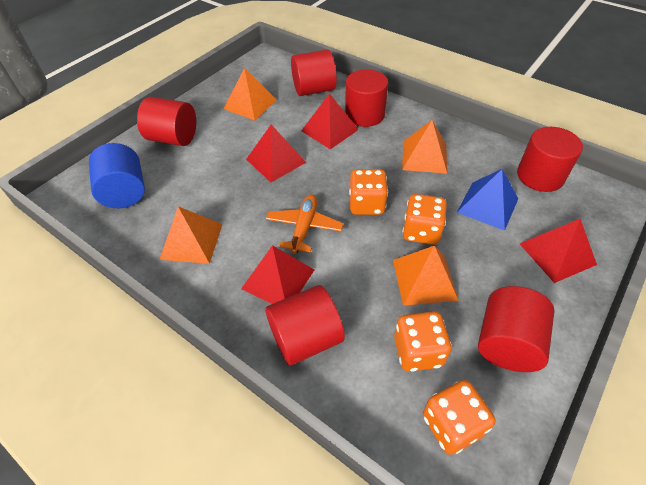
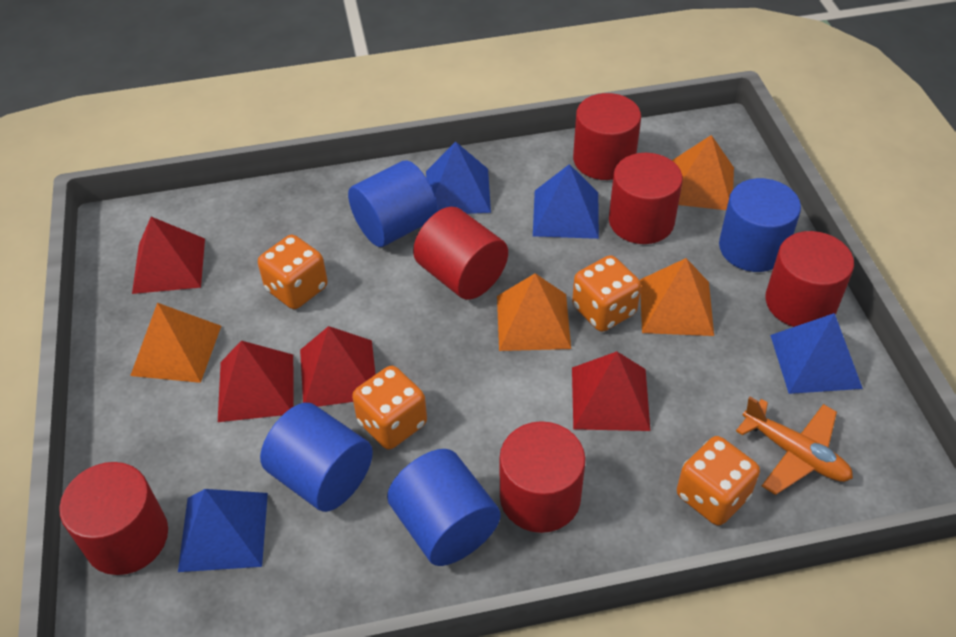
blue cylinder: 1 -> 4
blue pyramid: 1 -> 4

